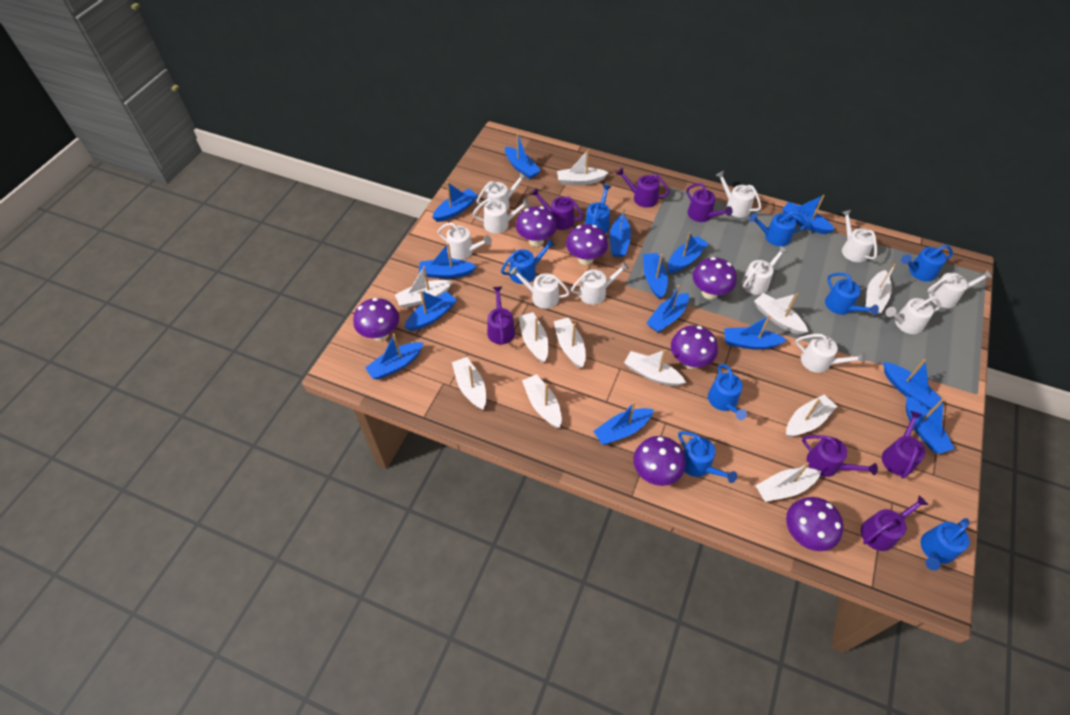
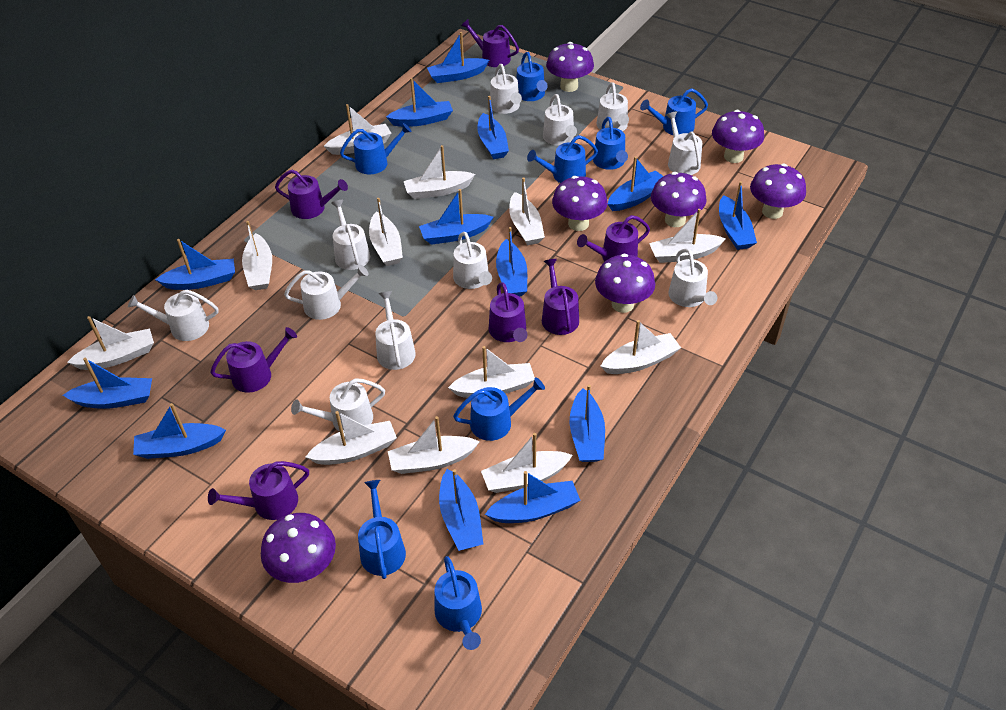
blue boat: 14 -> 13
white boat: 11 -> 12

